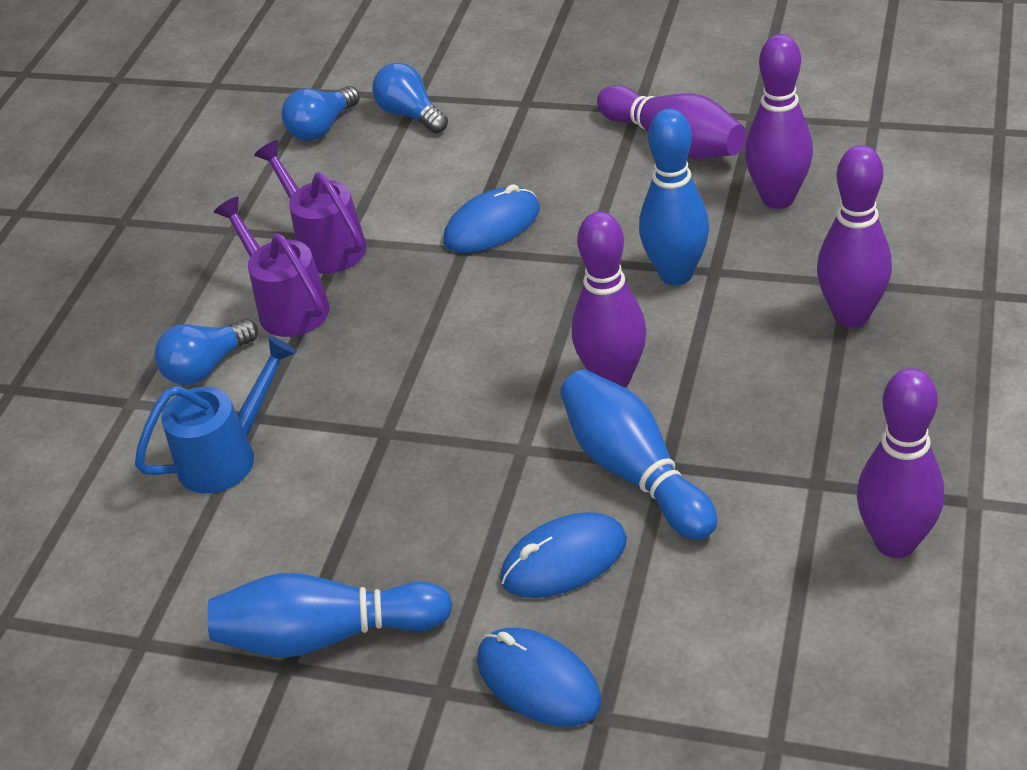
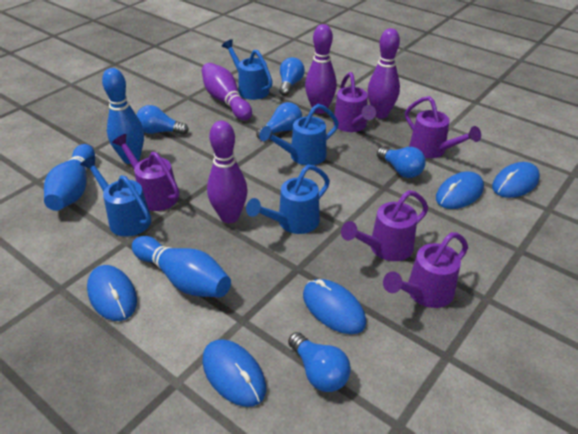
blue light bulb: 3 -> 5
blue mouse: 3 -> 5
blue watering can: 1 -> 4
purple bowling pin: 5 -> 4
purple watering can: 2 -> 5

